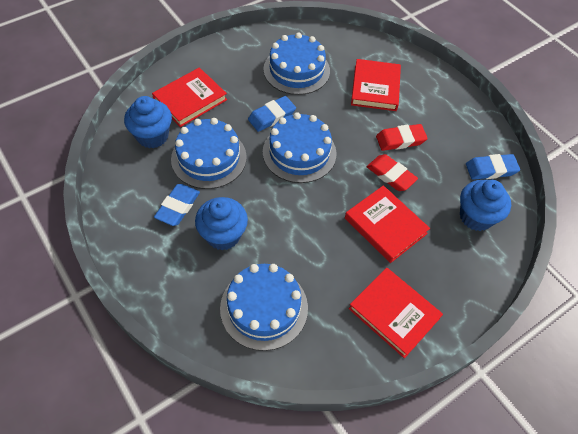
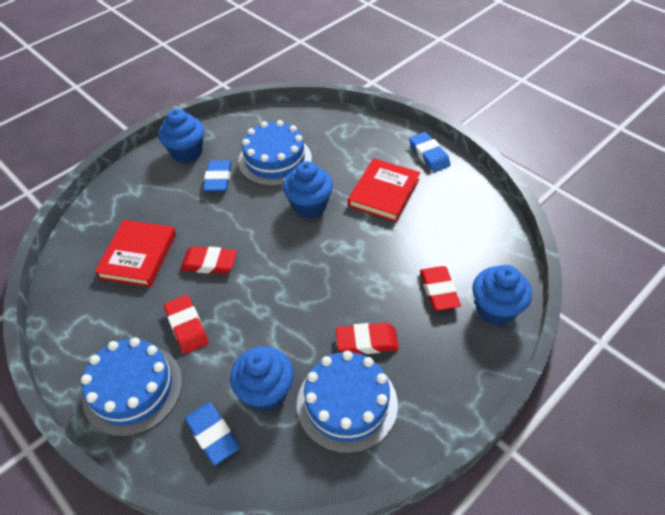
blue cake: 4 -> 3
blue cupcake: 3 -> 4
red book: 4 -> 2
red eraser: 2 -> 4

